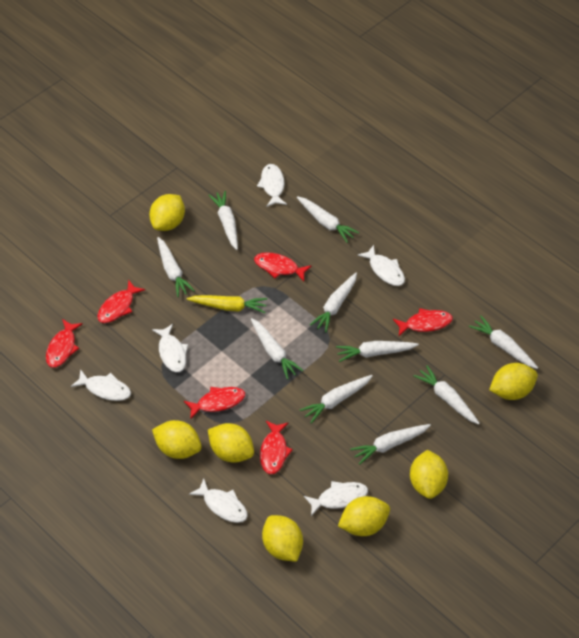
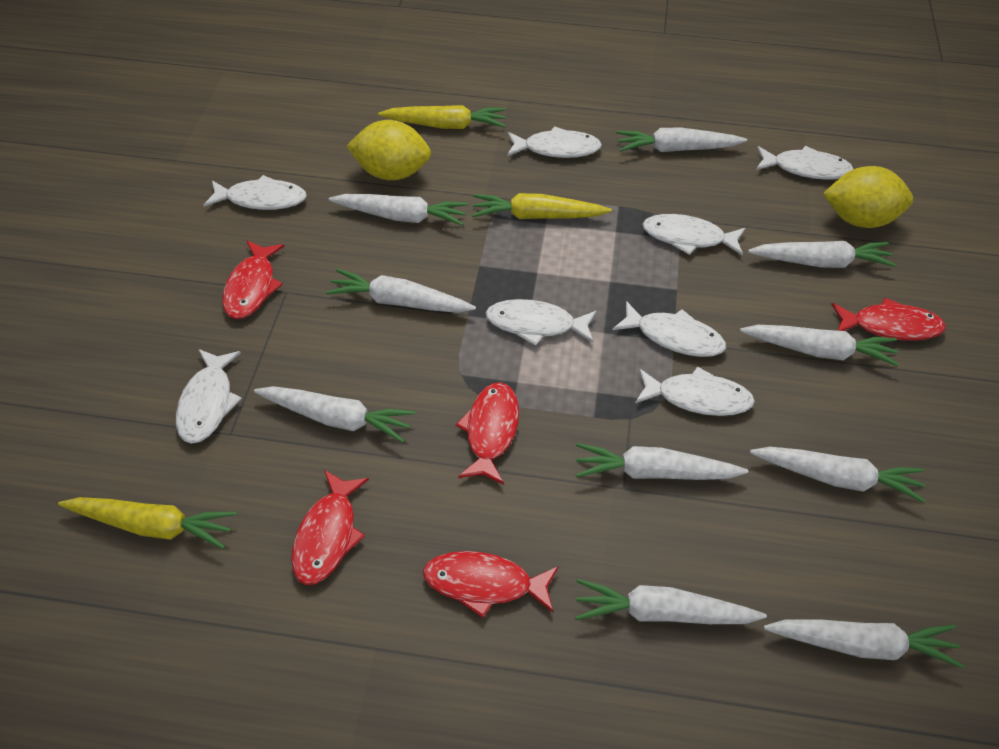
red fish: 6 -> 5
white fish: 6 -> 8
yellow carrot: 1 -> 3
yellow lemon: 7 -> 2

